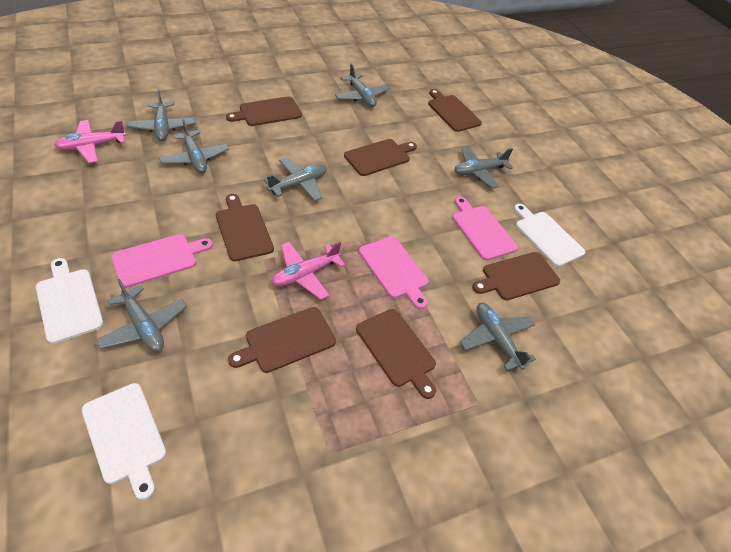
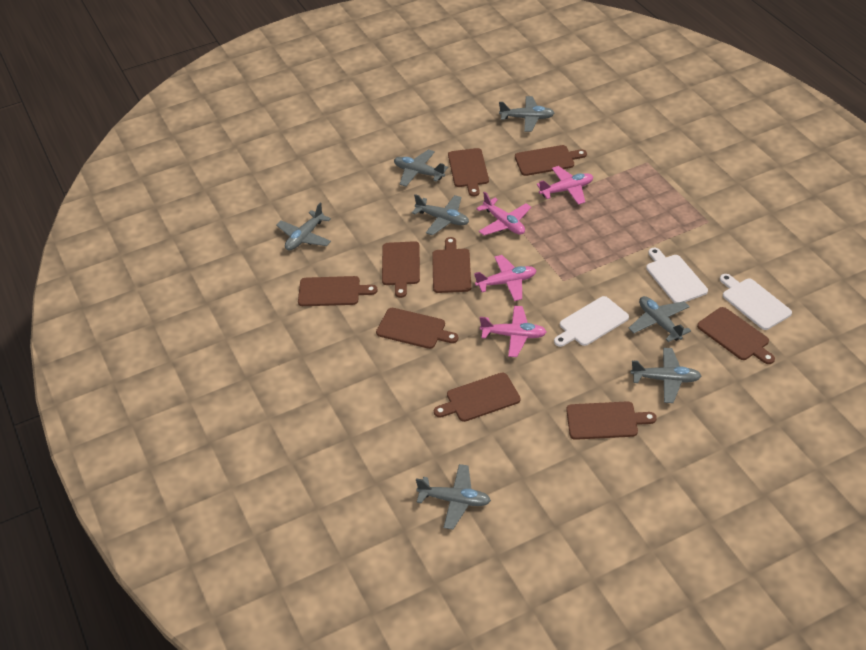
brown cutting board: 7 -> 9
pink cutting board: 3 -> 0
pink plane: 2 -> 4

